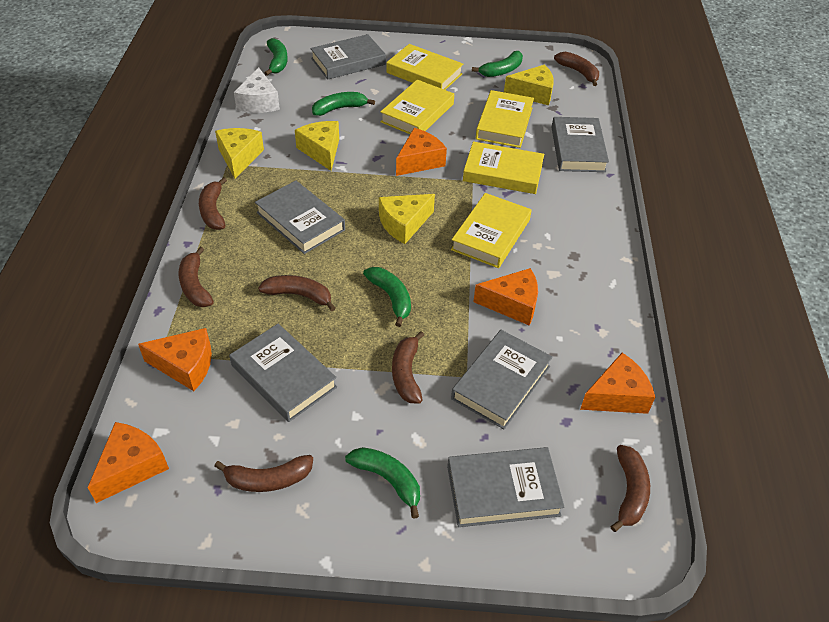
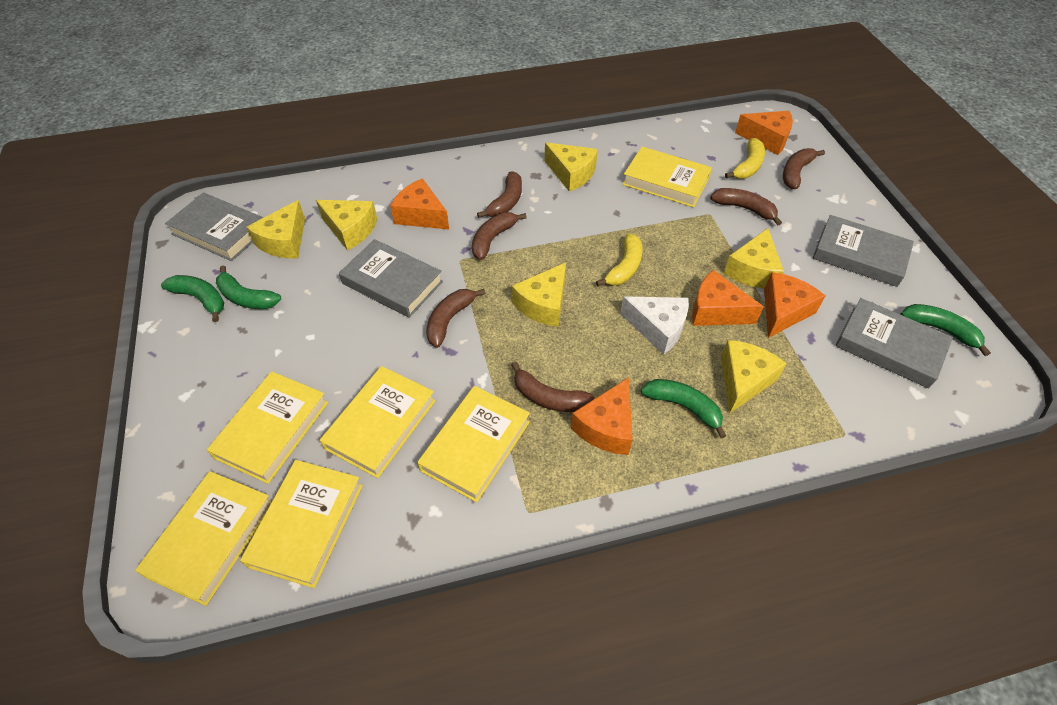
brown banana: 7 -> 6
green banana: 5 -> 4
grey book: 6 -> 4
yellow banana: 0 -> 2
yellow book: 5 -> 6
yellow cheese: 4 -> 6

